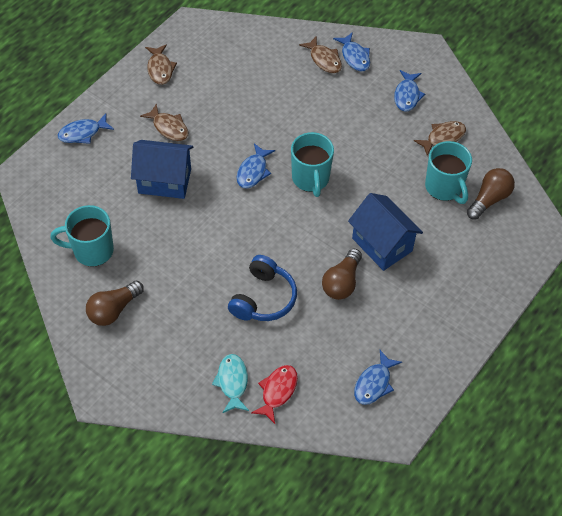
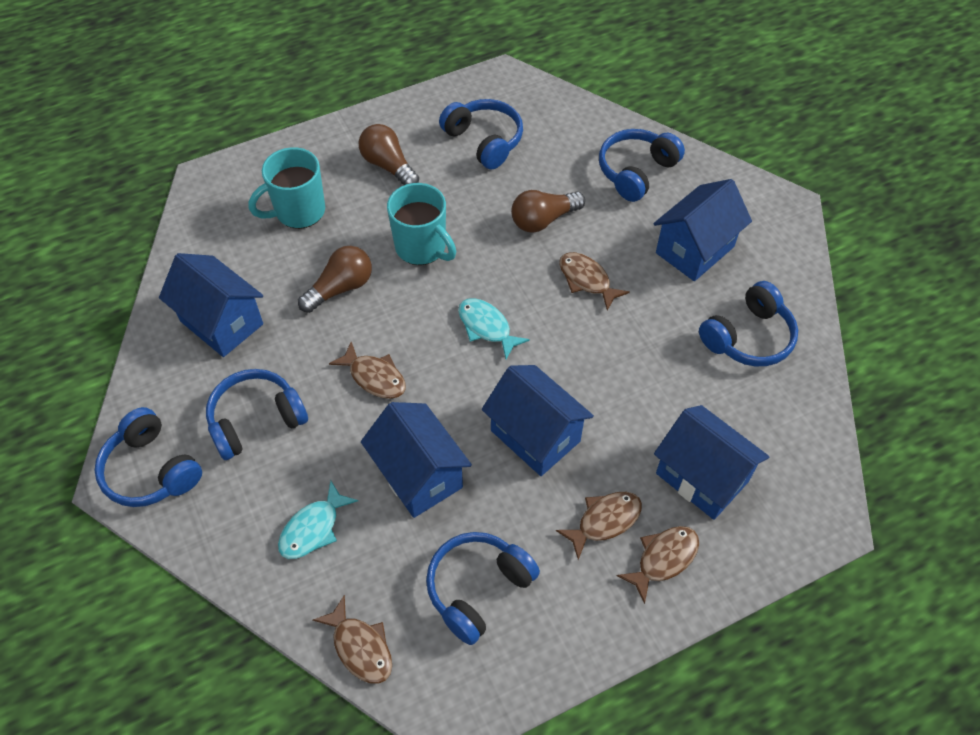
blue fish: 5 -> 0
blue headphones: 1 -> 6
blue house: 2 -> 5
brown fish: 4 -> 5
red fish: 1 -> 0
turquoise fish: 1 -> 2
turquoise mug: 3 -> 2

